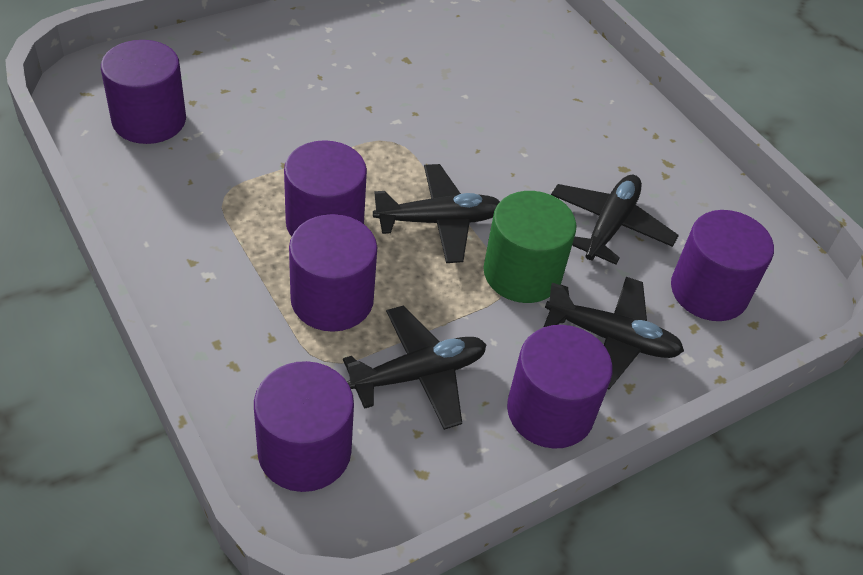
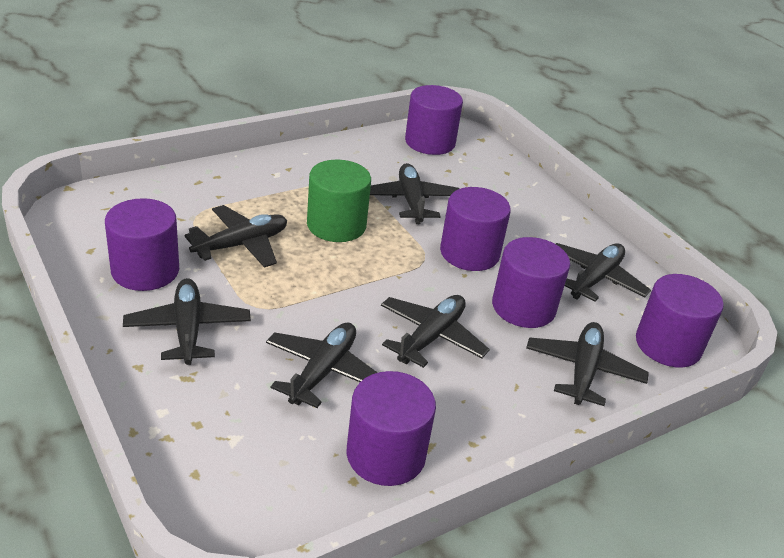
black plane: 4 -> 7

